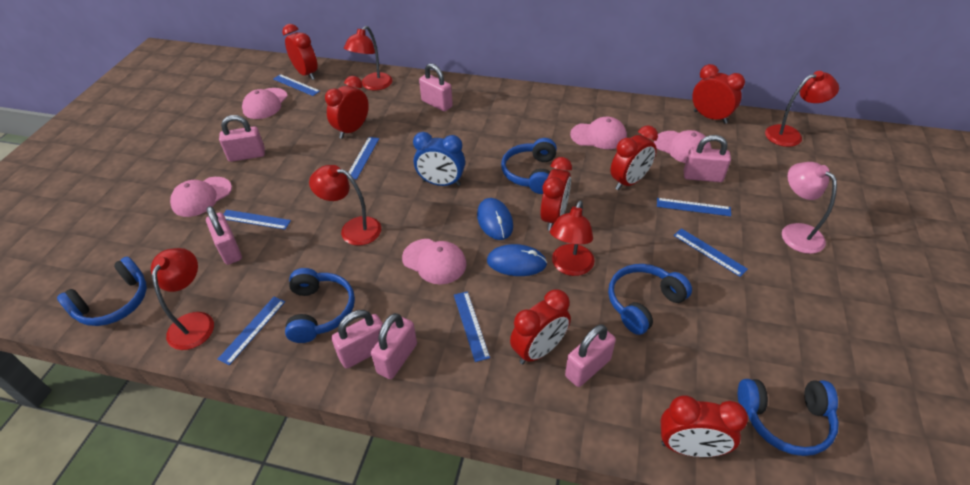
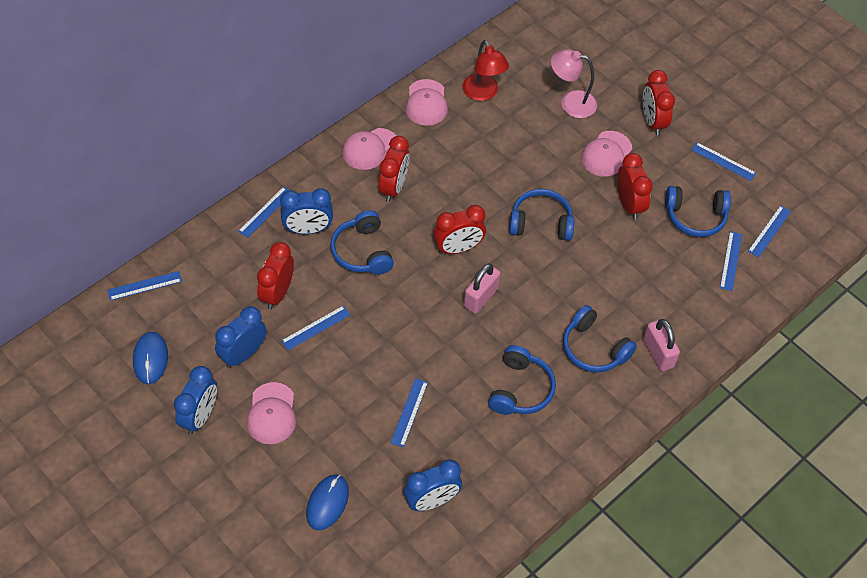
blue clock: 1 -> 4
pink cap: 5 -> 4
pink padlock: 7 -> 2
red clock: 7 -> 5
red lamp: 5 -> 1

